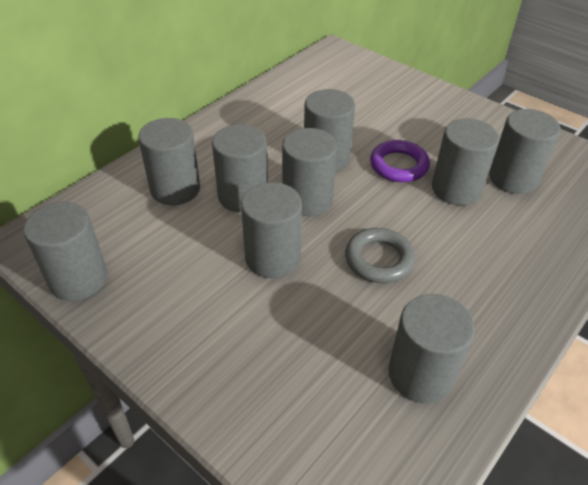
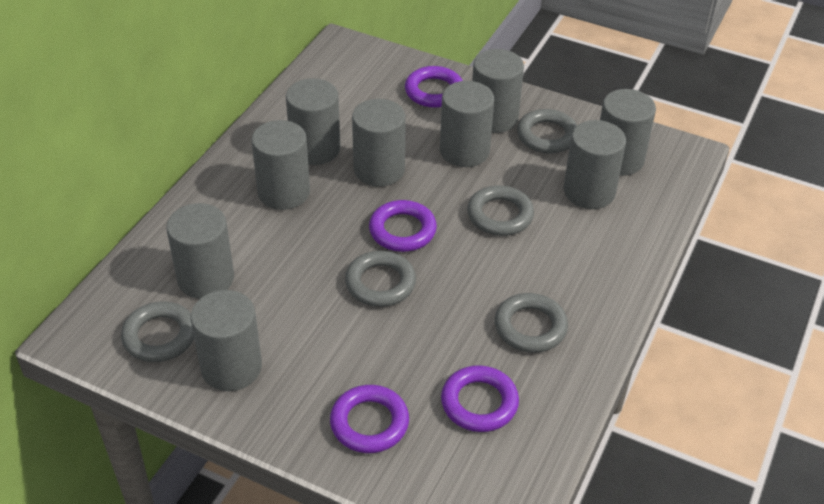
grey ring: 1 -> 5
purple ring: 1 -> 4

